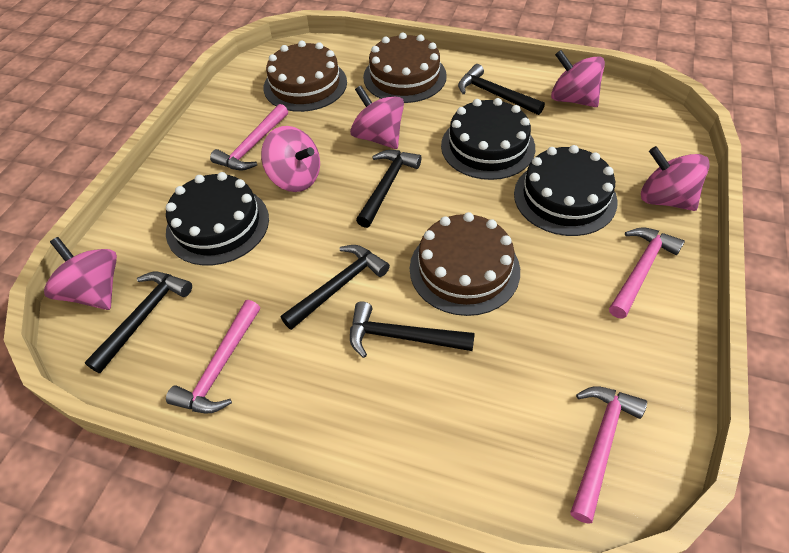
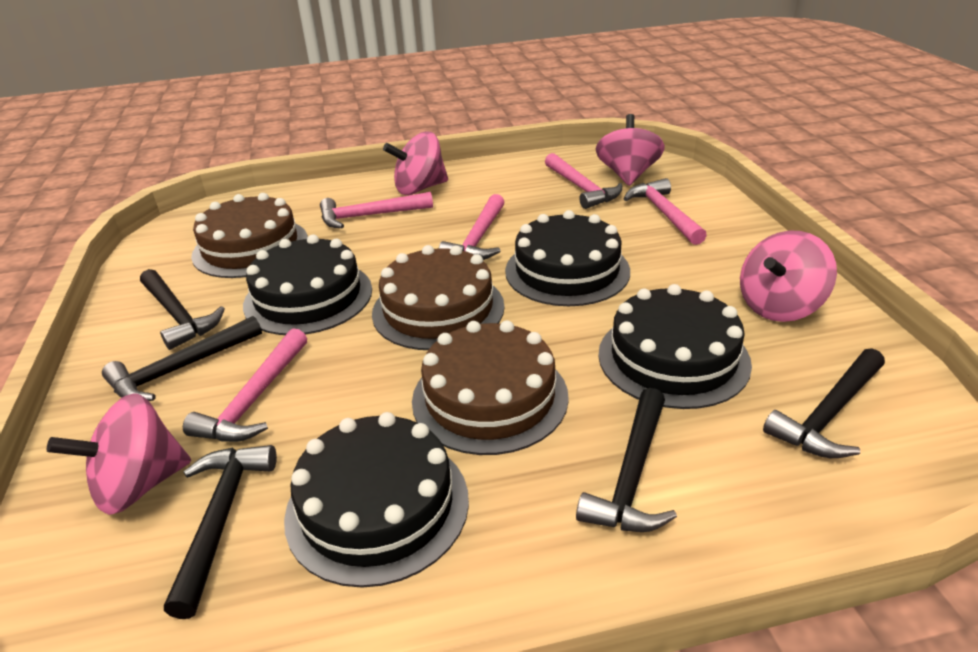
black cake: 3 -> 4
pink hammer: 4 -> 5
pink spinning top: 5 -> 4

